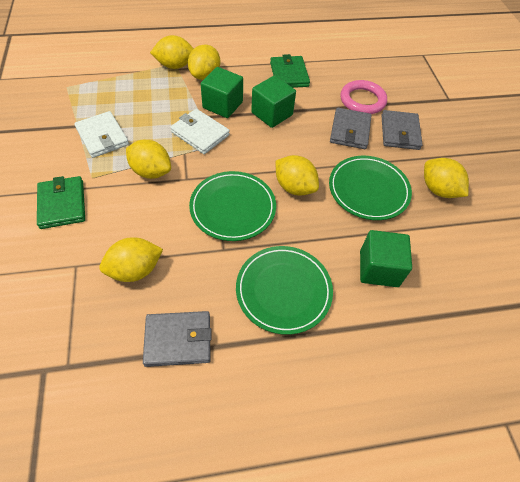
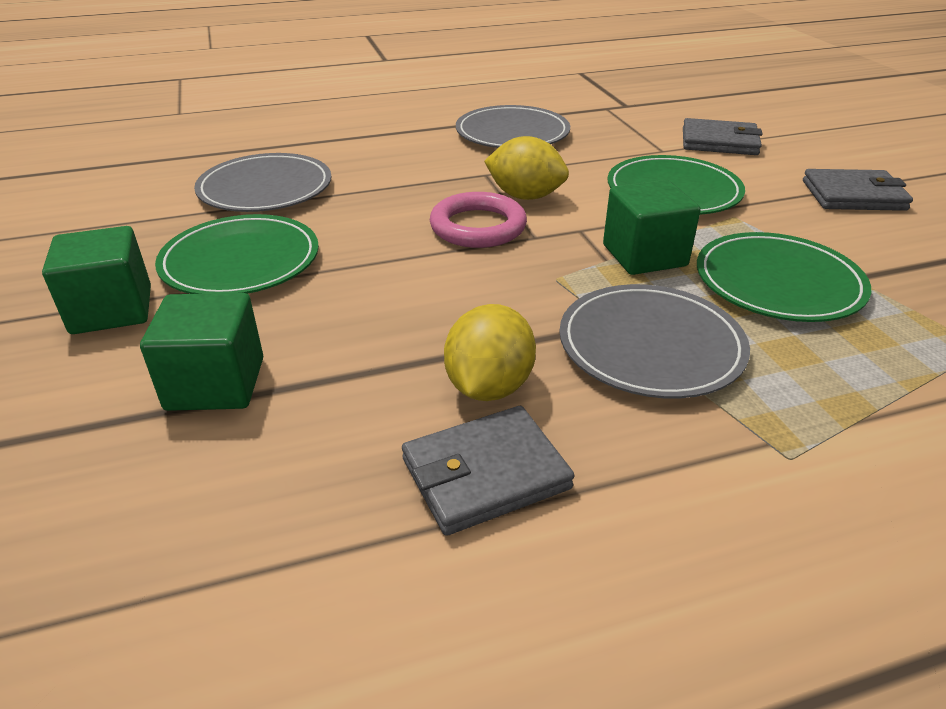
green wallet: 2 -> 0
grey plate: 0 -> 3
white wallet: 2 -> 0
yellow lemon: 6 -> 2

